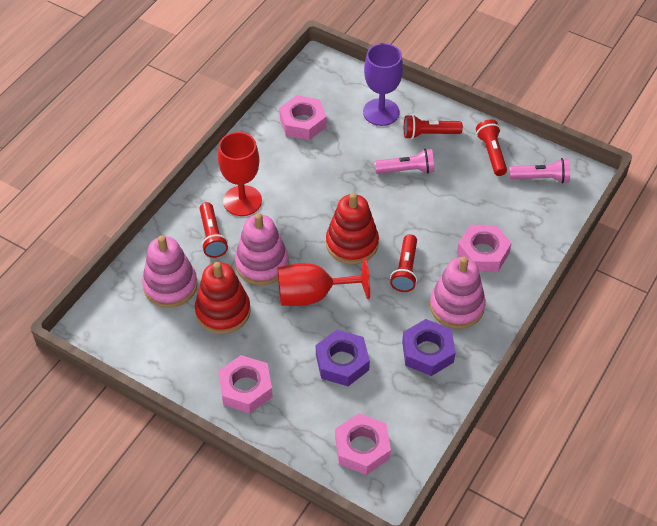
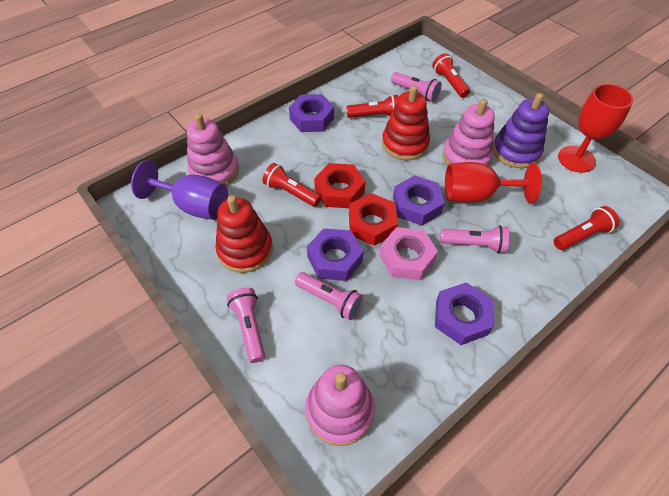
pink flashlight: 2 -> 4
pink nut: 4 -> 1
purple nut: 2 -> 4
purple stacking toy: 0 -> 1
red nut: 0 -> 2

